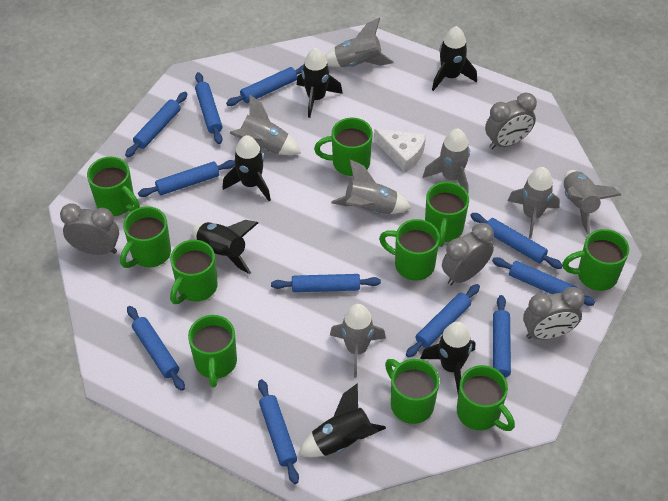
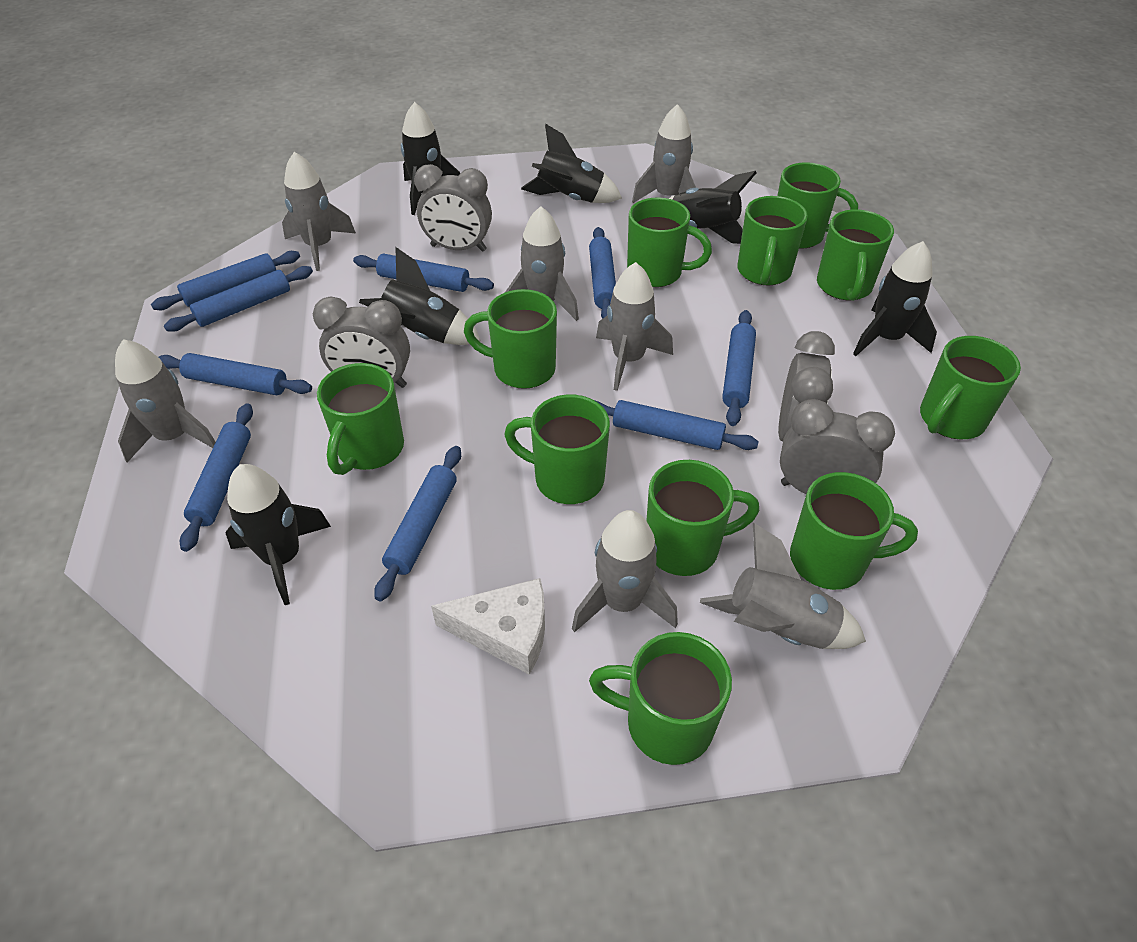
blue rolling pin: 11 -> 9
green mug: 10 -> 11

